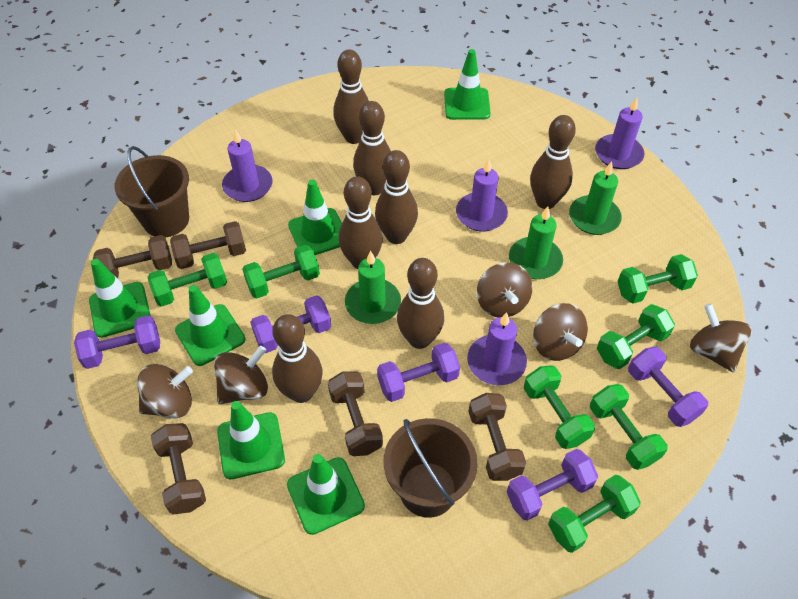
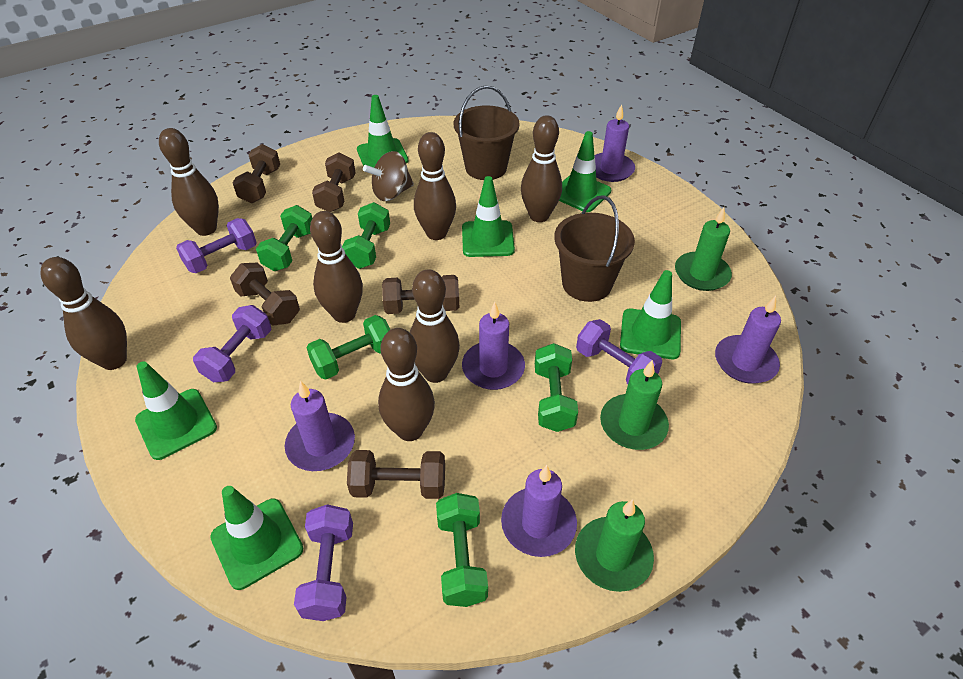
brown spinning top: 5 -> 1
green dumbbell: 7 -> 5
purple candle: 4 -> 5
purple dumbbell: 5 -> 4

